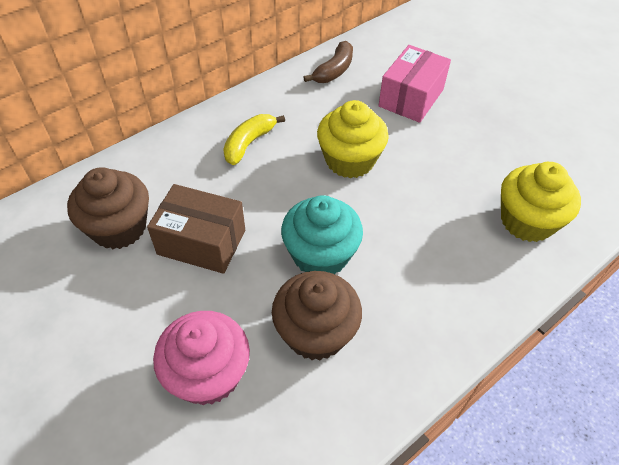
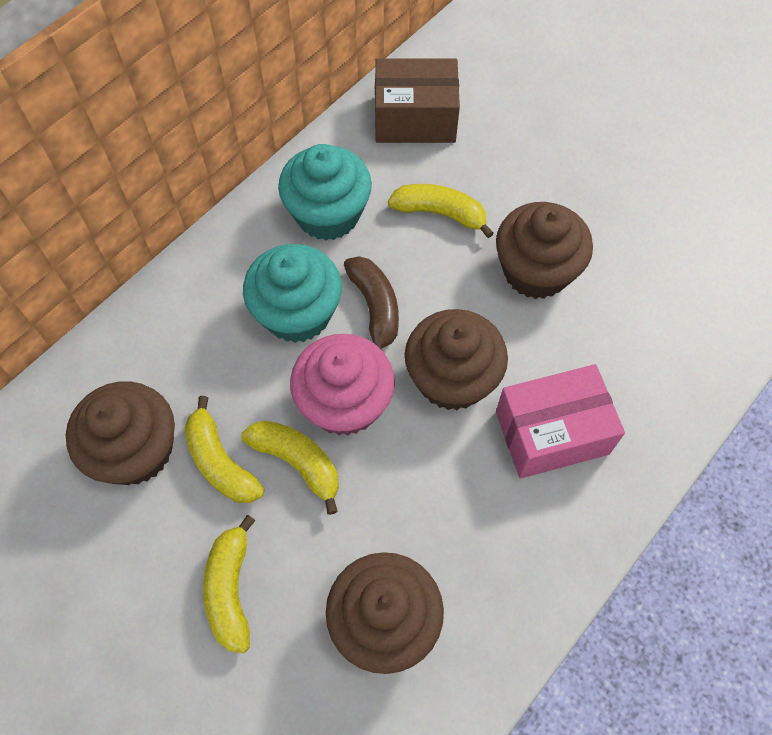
brown cupcake: 2 -> 4
turquoise cupcake: 1 -> 2
yellow banana: 1 -> 4
yellow cupcake: 2 -> 0

